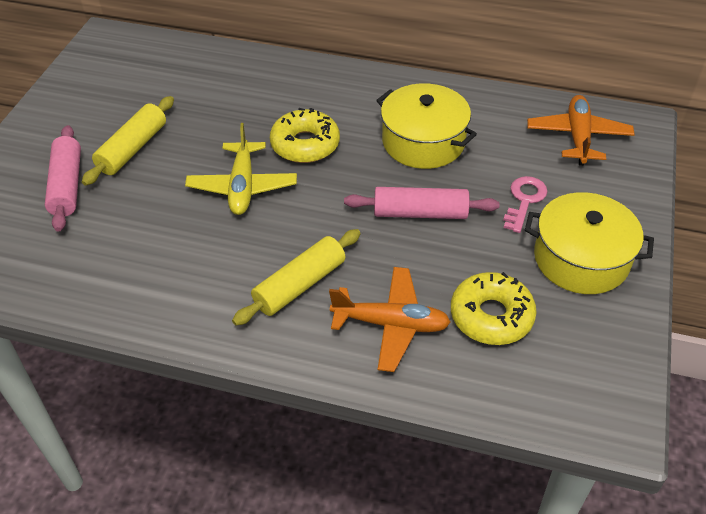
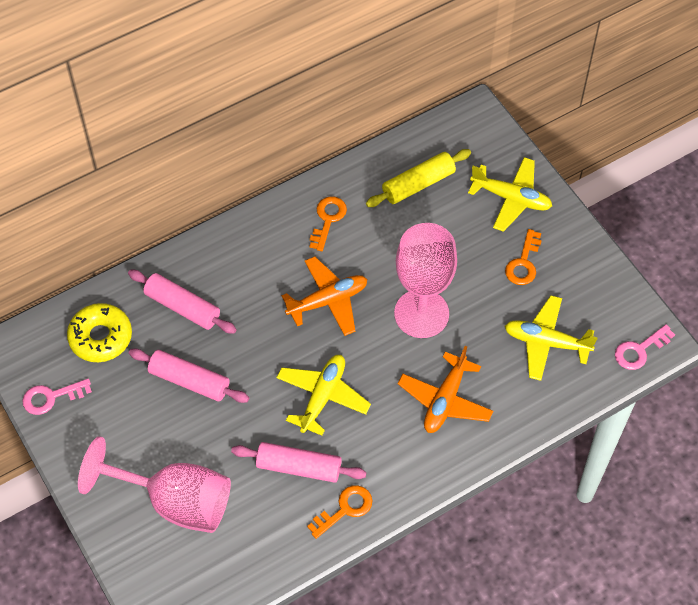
orange key: 0 -> 3
pink goblet: 0 -> 2
pink key: 1 -> 2
pink rolling pin: 2 -> 3
yellow donut: 2 -> 1
yellow plane: 1 -> 3
yellow pot: 2 -> 0
yellow rolling pin: 2 -> 1

